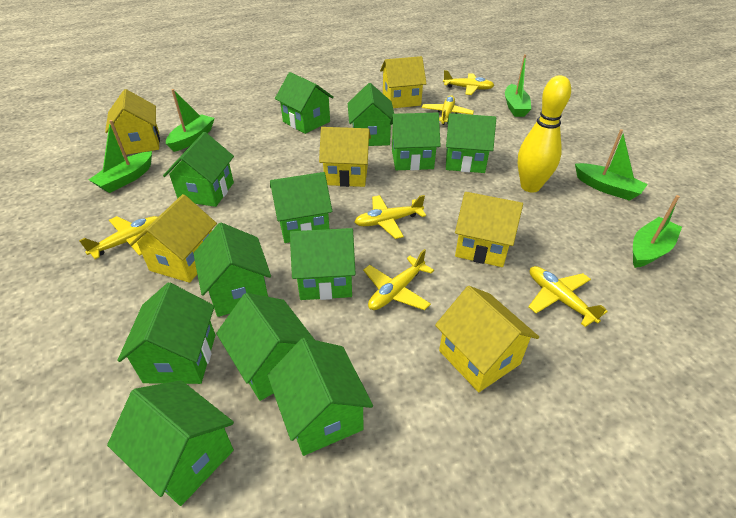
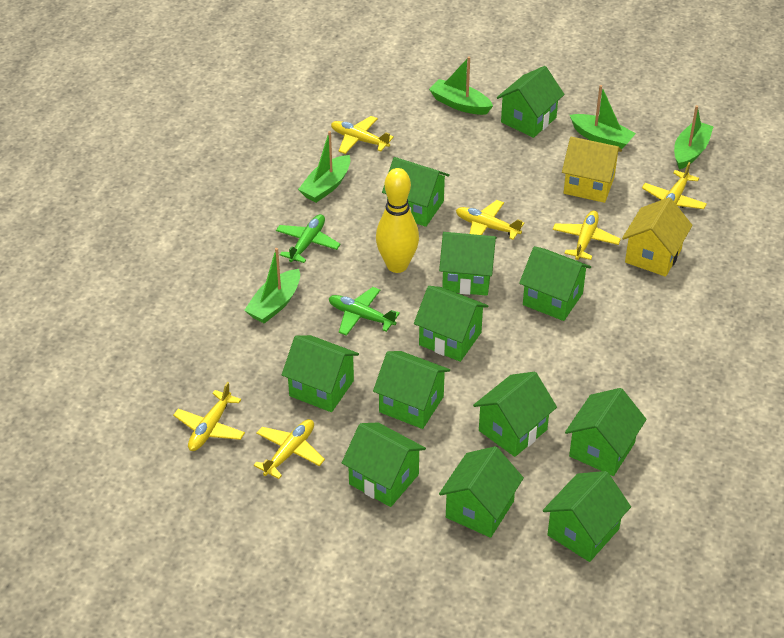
green plane: 0 -> 2
yellow house: 6 -> 2

